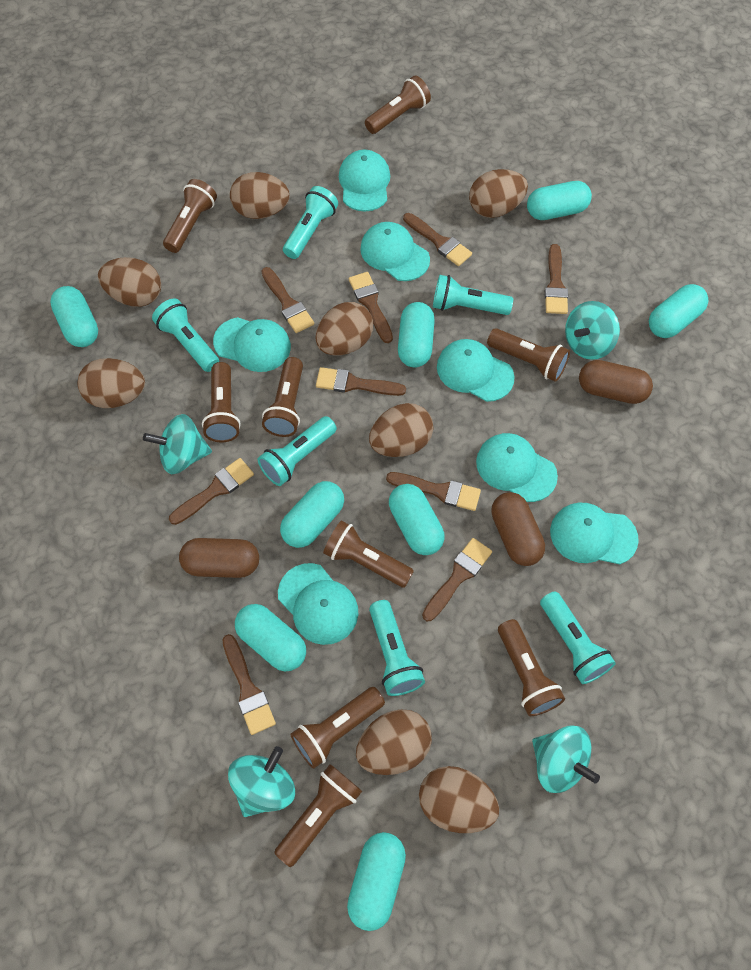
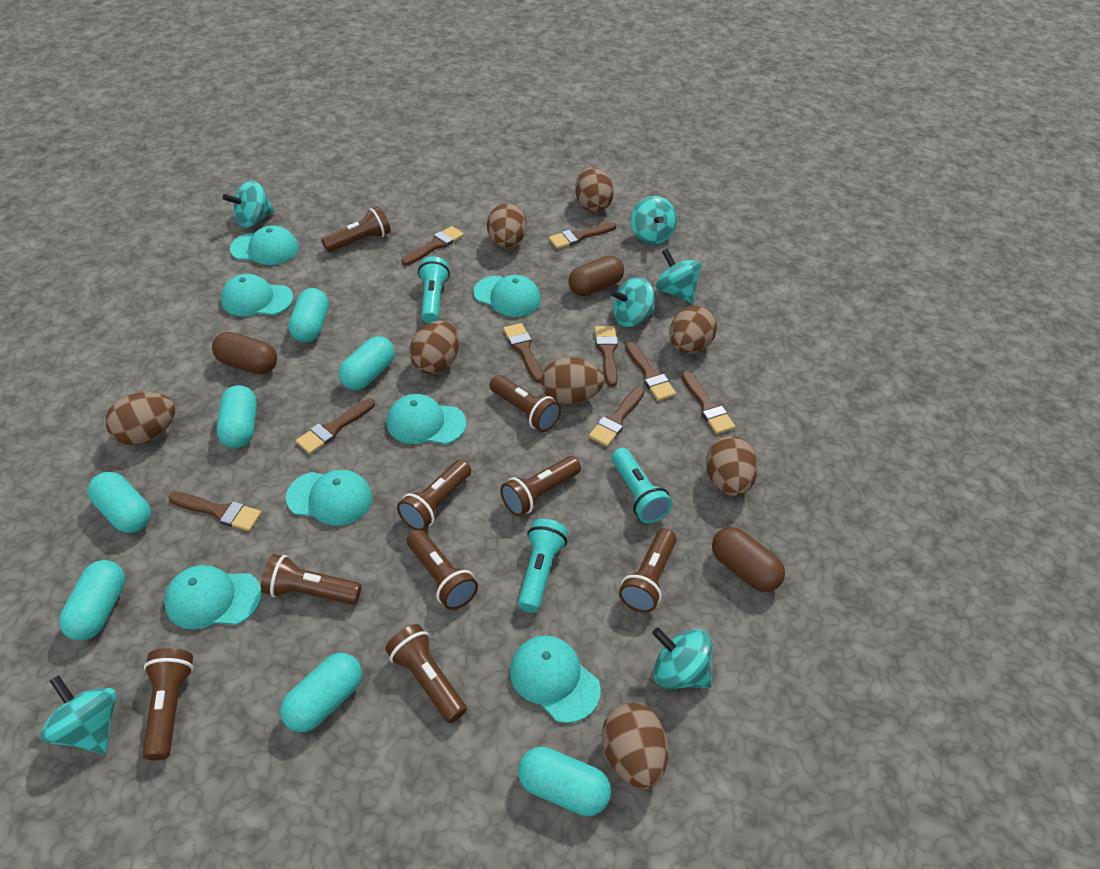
turquoise capsule: 8 -> 7
turquoise flashlight: 6 -> 3
turquoise spinning top: 4 -> 6

